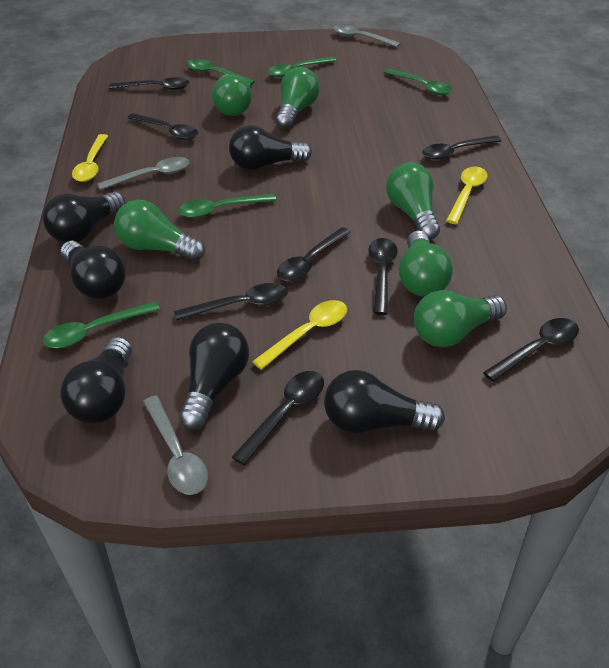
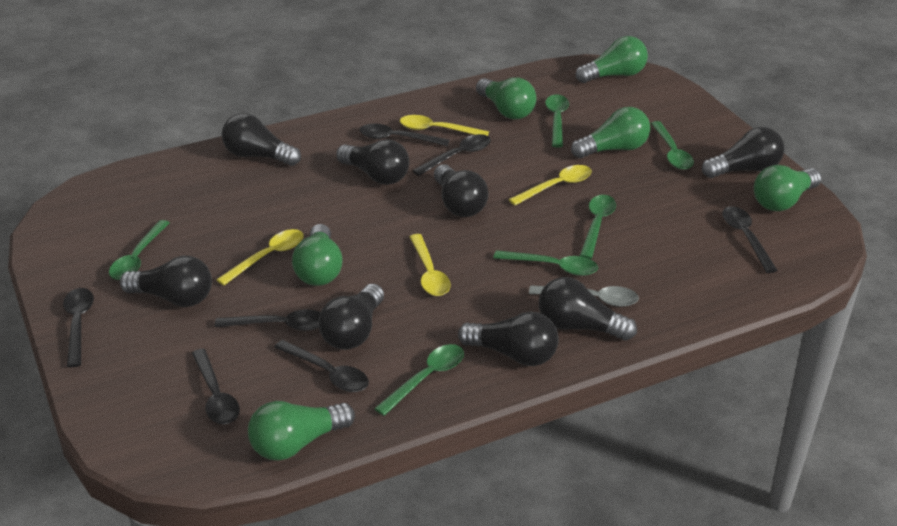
black light bulb: 6 -> 8
black spoon: 8 -> 7
green spoon: 5 -> 6
grey spoon: 3 -> 1
yellow spoon: 3 -> 4

